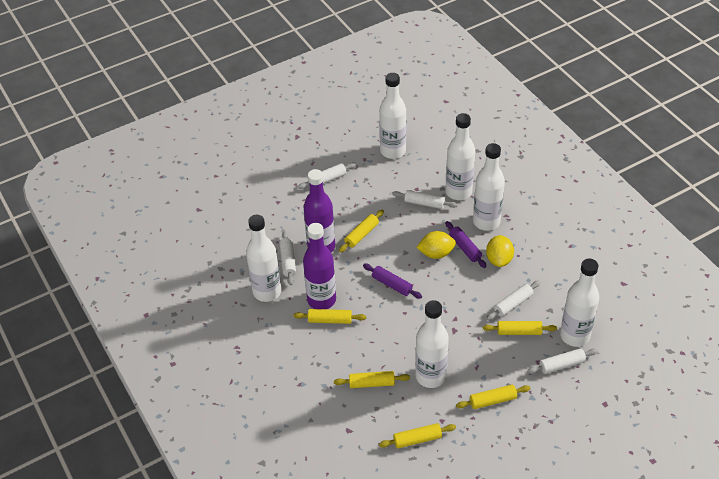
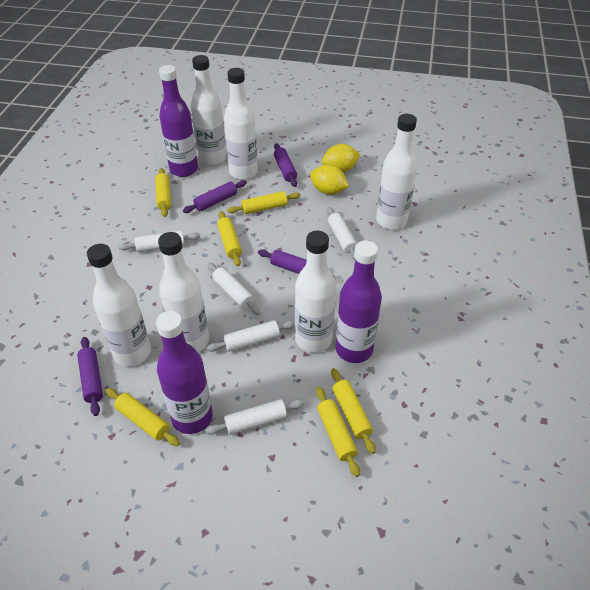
purple bottle: 2 -> 3
purple rolling pin: 2 -> 4

